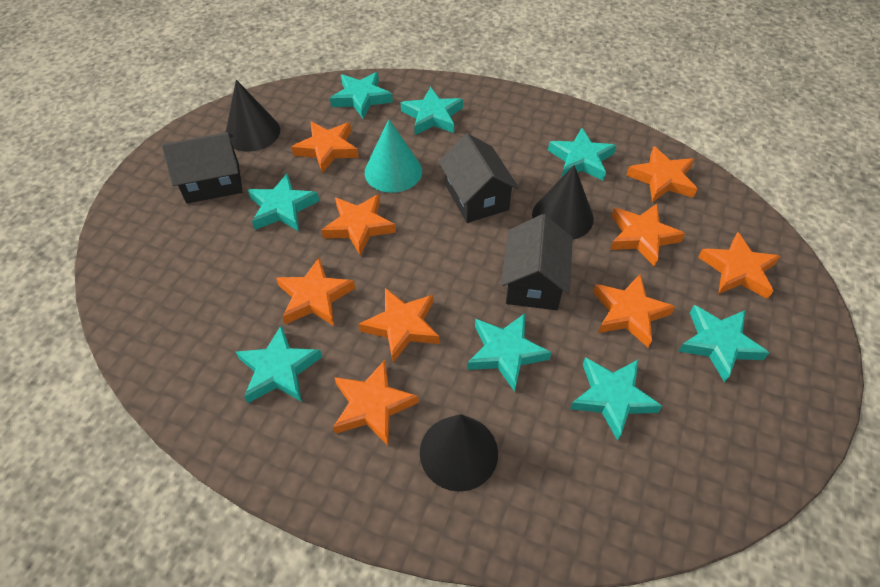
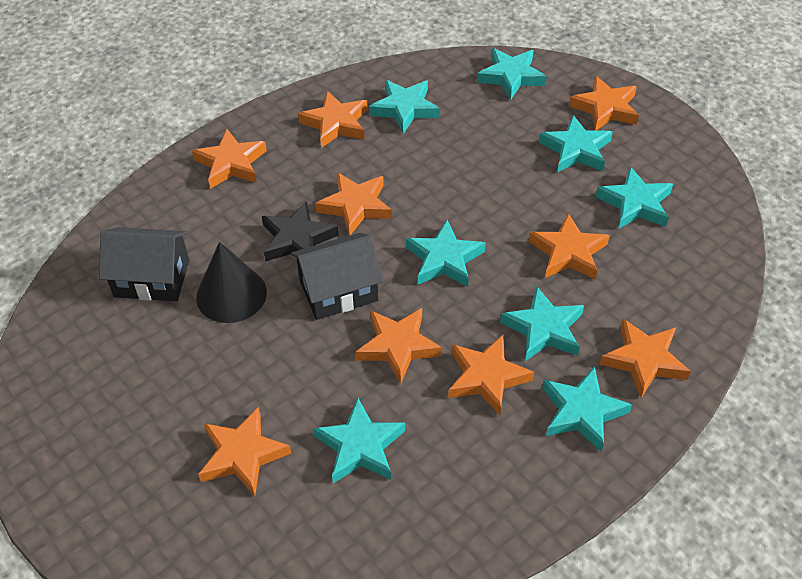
black cone: 3 -> 1
black house: 3 -> 2
black star: 0 -> 1
turquoise cone: 1 -> 0

